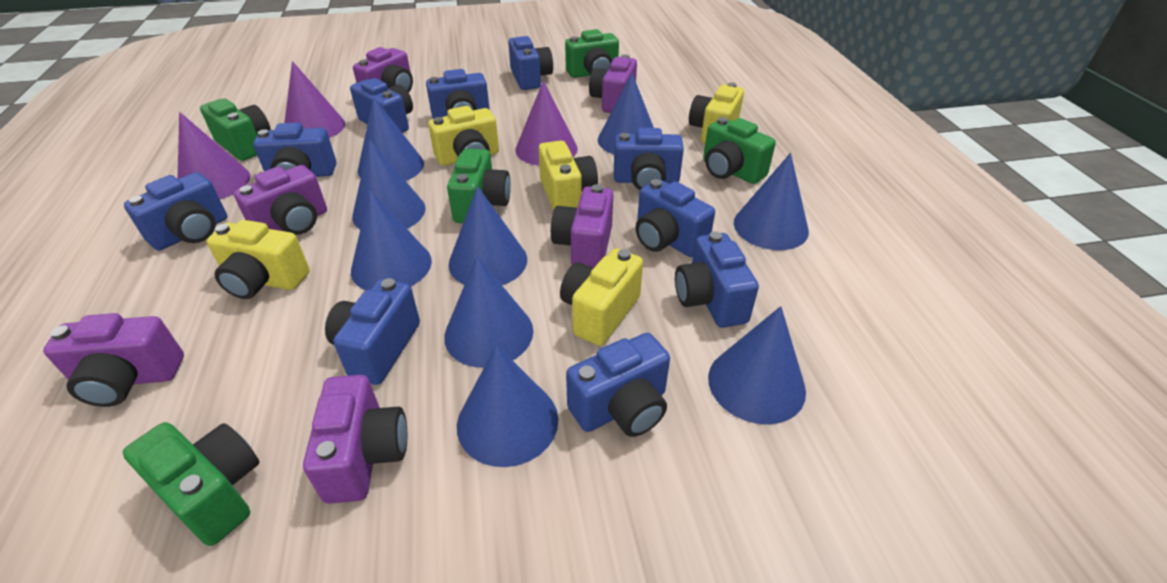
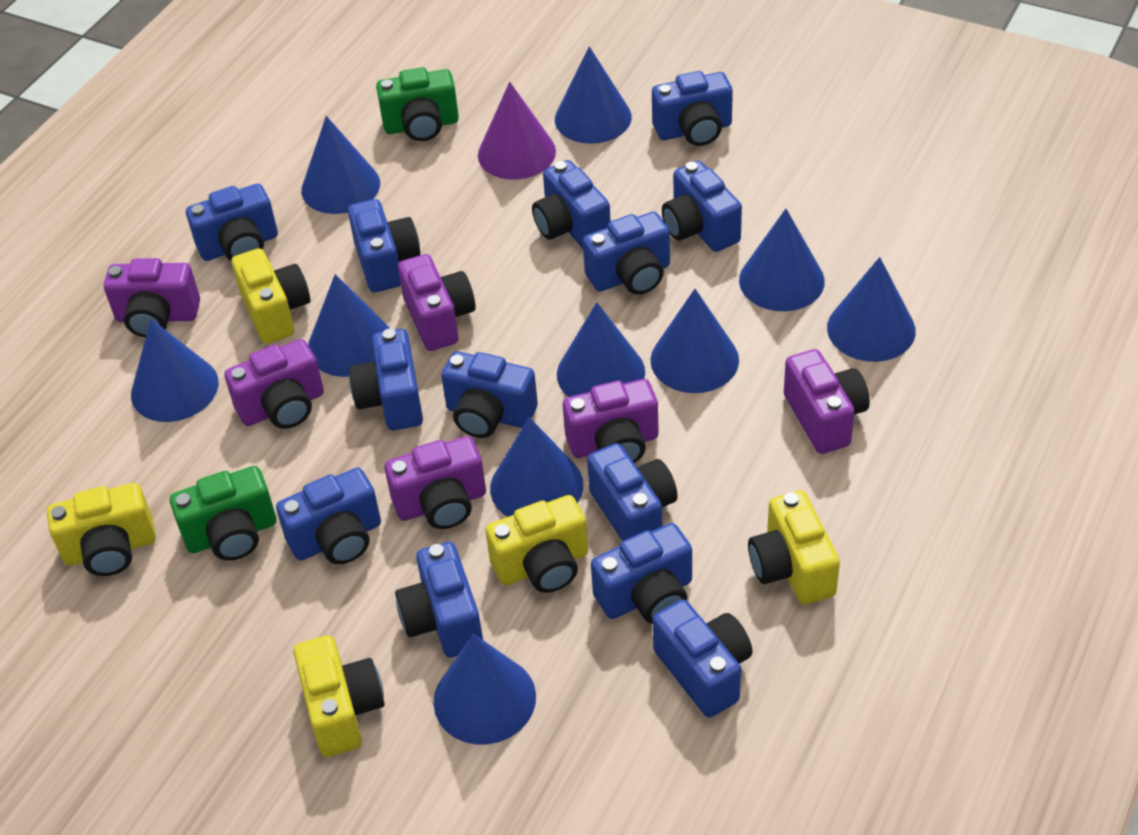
blue camera: 10 -> 13
blue cone: 9 -> 10
green camera: 5 -> 2
purple cone: 3 -> 1

